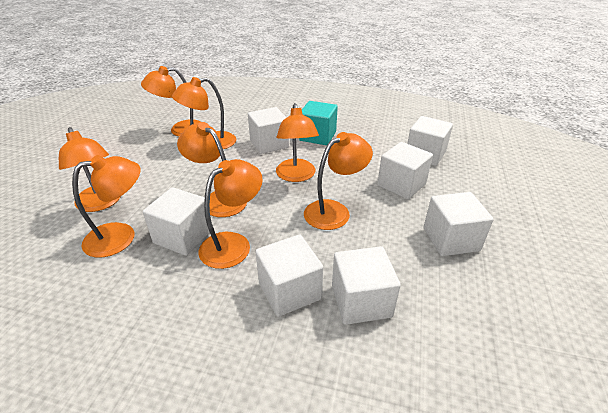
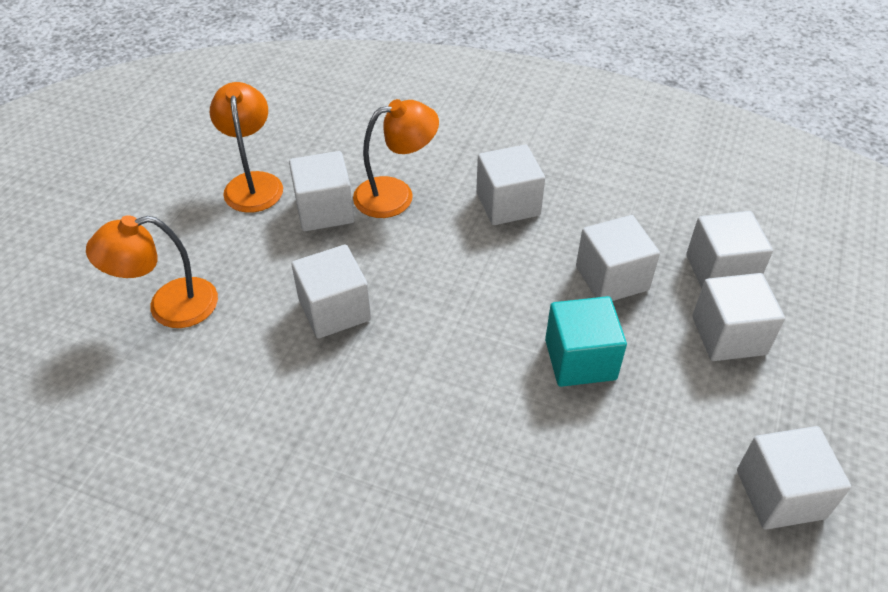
orange lamp: 8 -> 3

